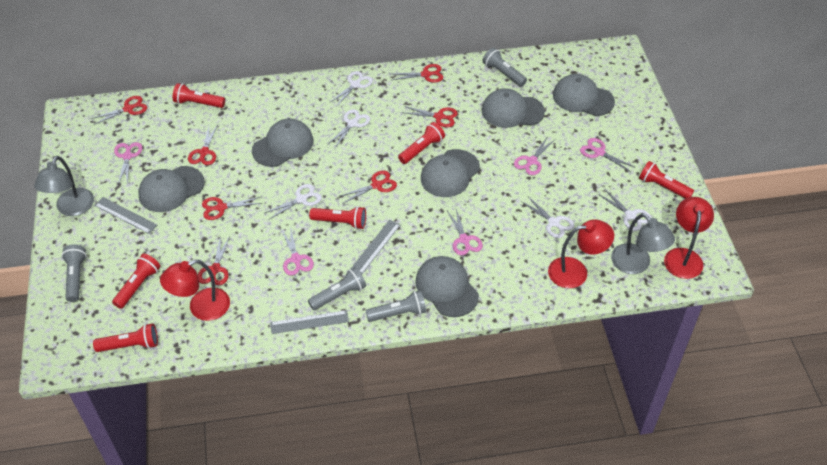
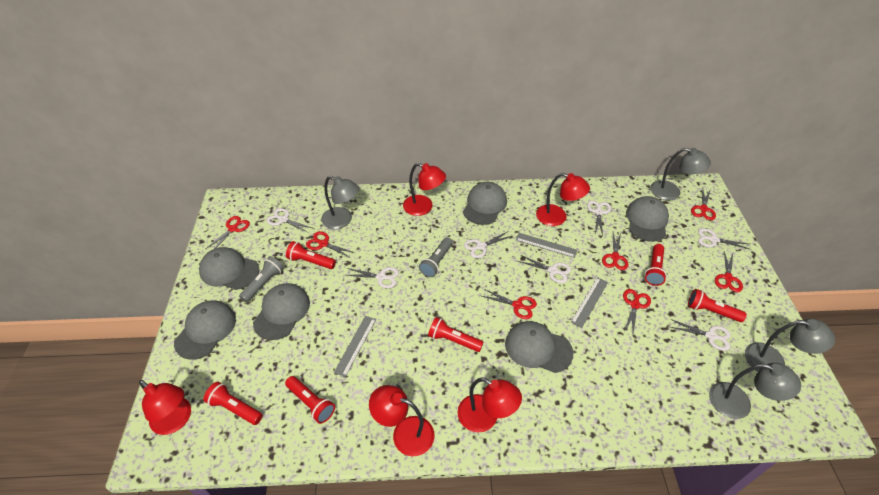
grey flashlight: 4 -> 2
grey lamp: 2 -> 4
pink scissors: 5 -> 0
red lamp: 3 -> 5
white scissors: 5 -> 7

